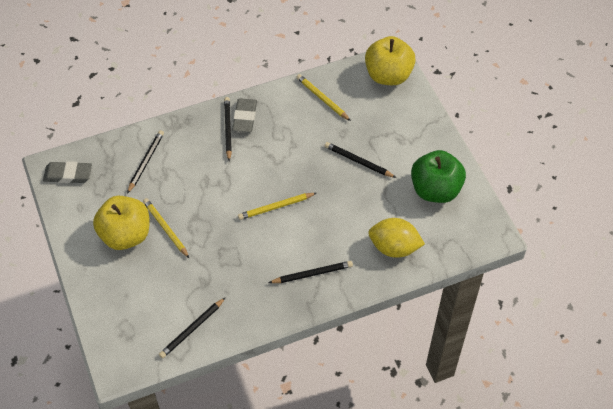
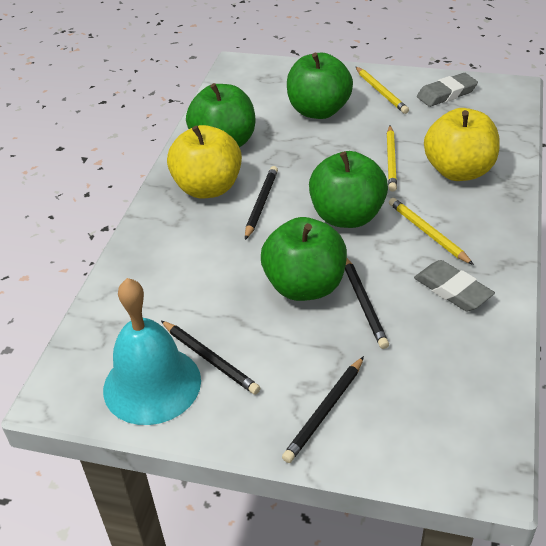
black pencil: 5 -> 4
green apple: 1 -> 4
turquoise bell: 0 -> 1
yellow lemon: 1 -> 0

